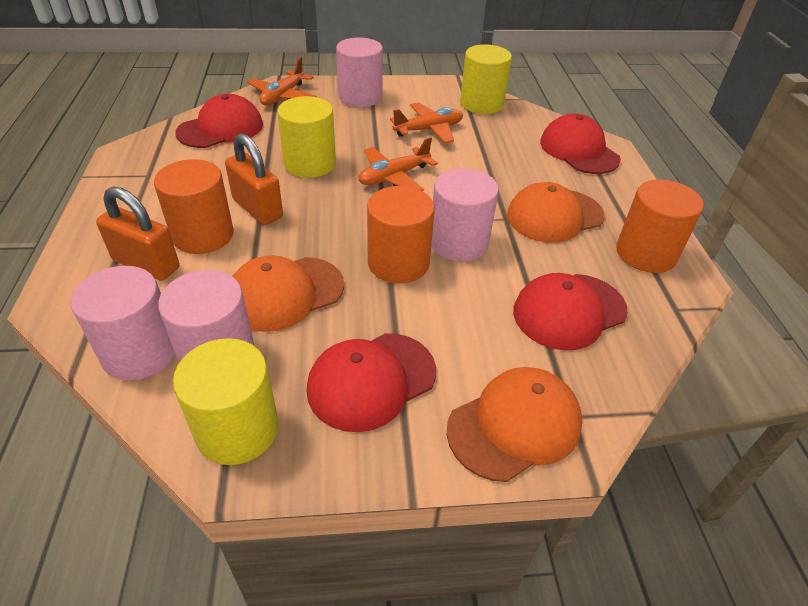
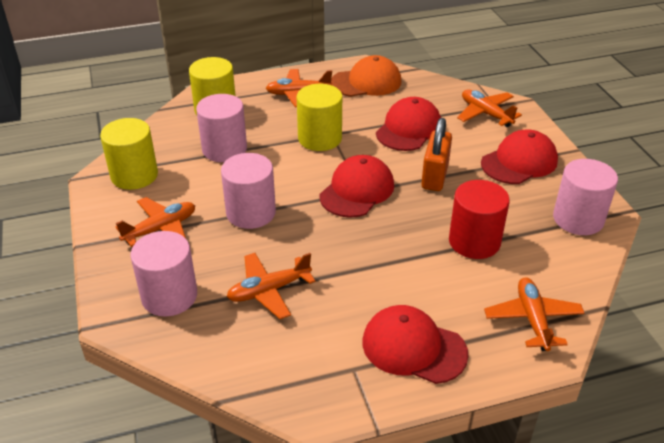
orange cap: 3 -> 1
orange cylinder: 3 -> 0
orange padlock: 2 -> 1
orange plane: 3 -> 5
red cylinder: 0 -> 1

